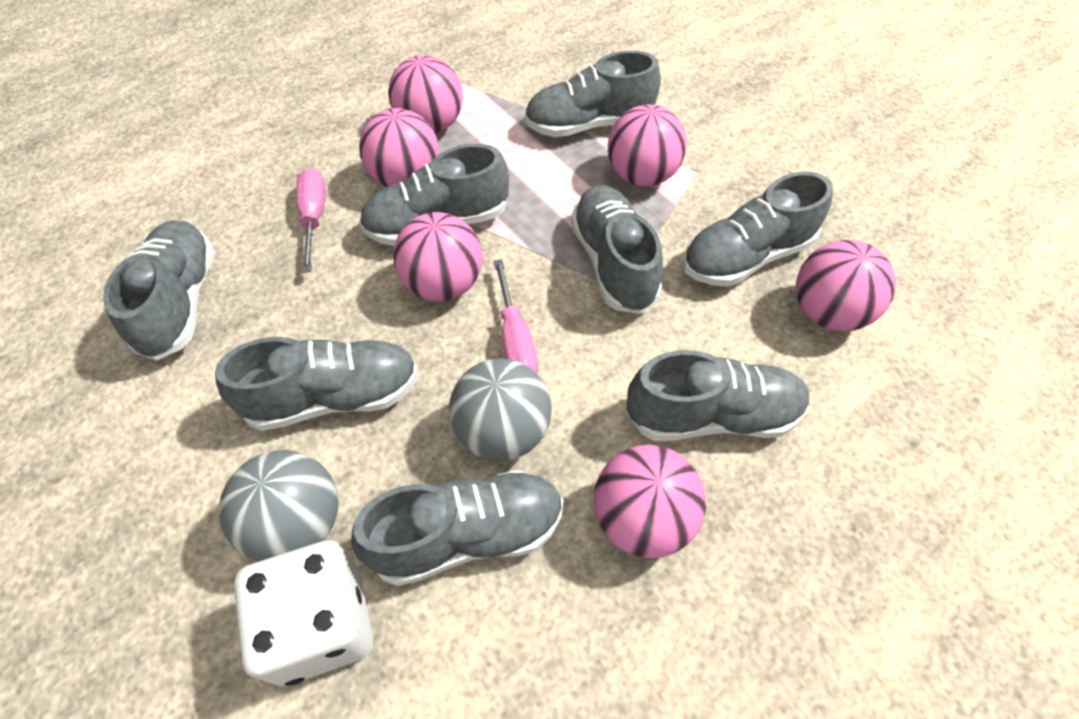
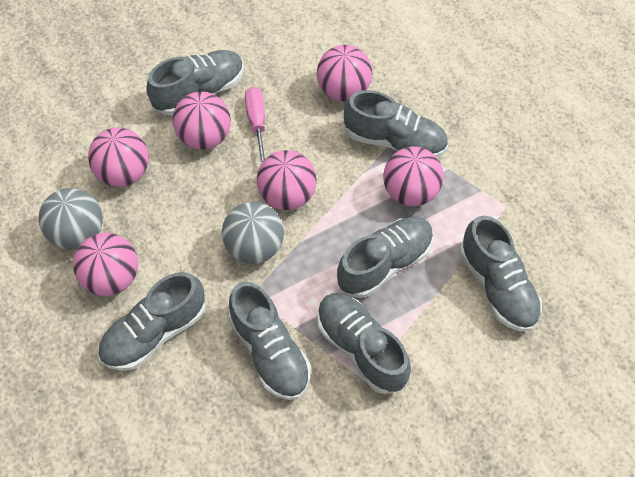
grey shoe: 8 -> 7
pink screwdriver: 2 -> 1
white dice: 1 -> 0

